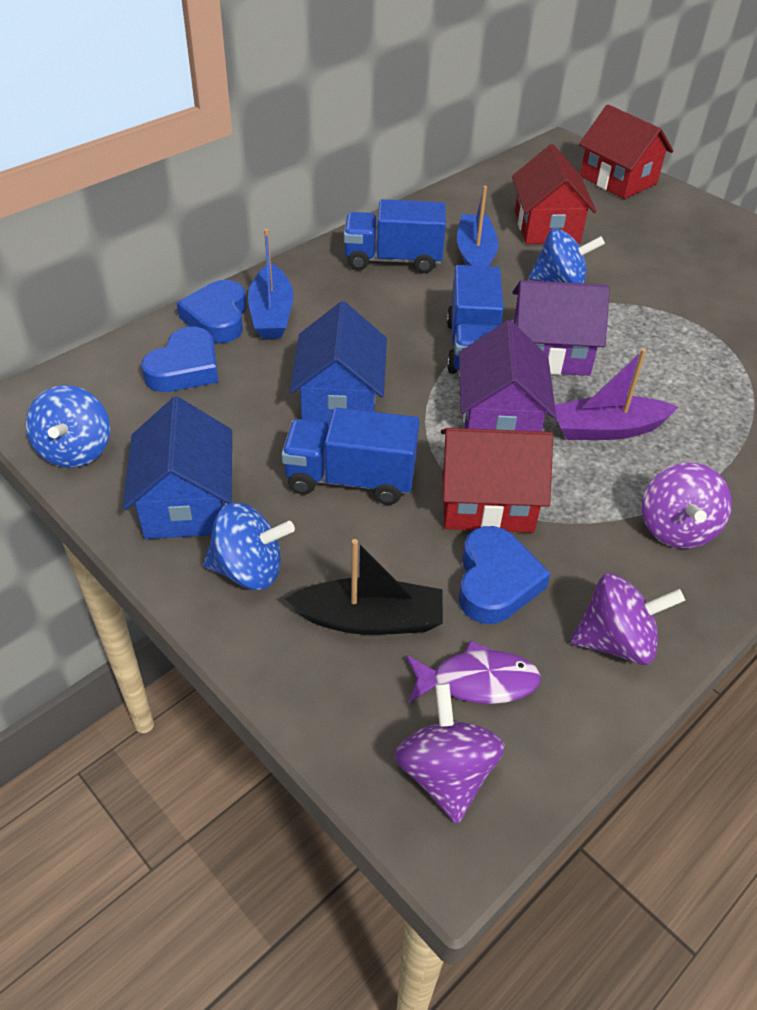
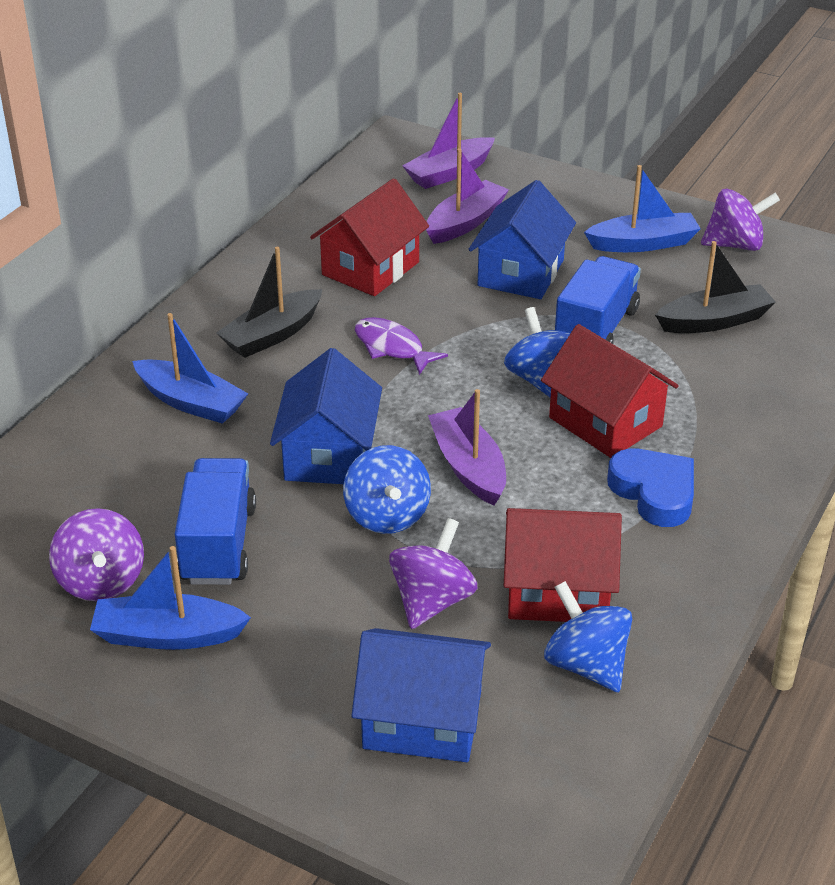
black boat: 1 -> 2
blue boat: 2 -> 3
blue heart: 3 -> 1
blue house: 2 -> 3
blue truck: 3 -> 2
purple boat: 1 -> 3
purple house: 2 -> 0

